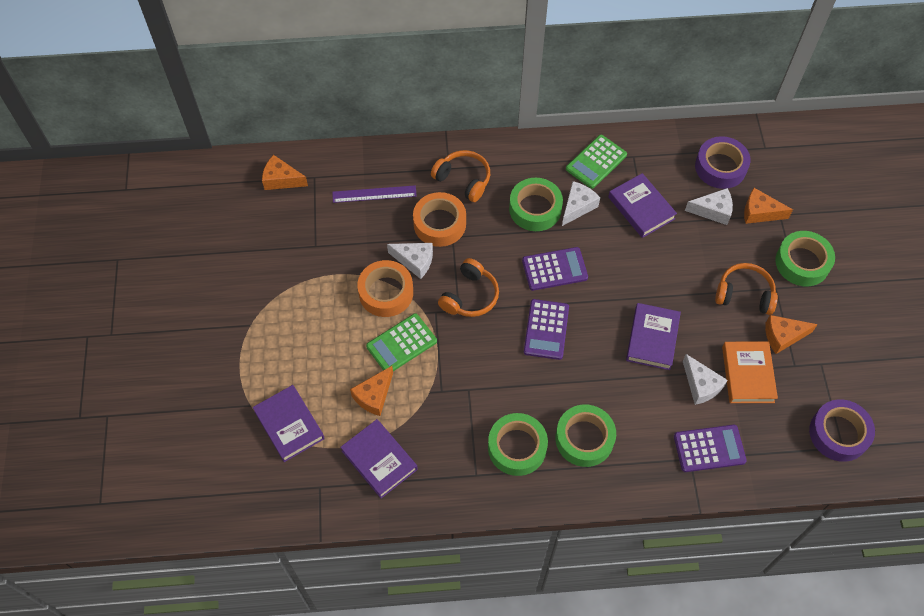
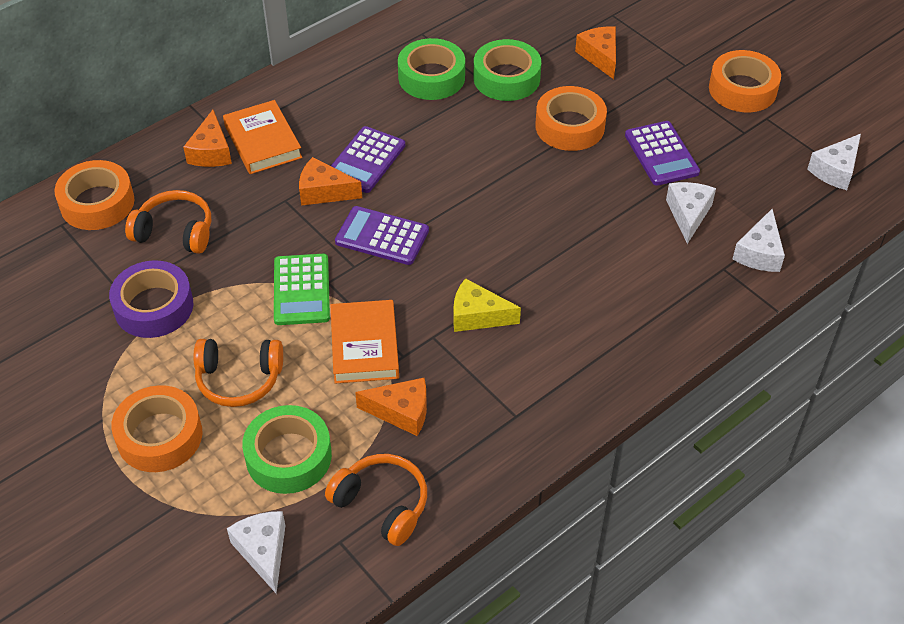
green calculator: 2 -> 1
green tape: 4 -> 3
orange book: 1 -> 2
orange tape: 2 -> 4
purple book: 4 -> 0
purple ruler: 1 -> 0
purple tape: 2 -> 1
yellow cheese: 0 -> 1

